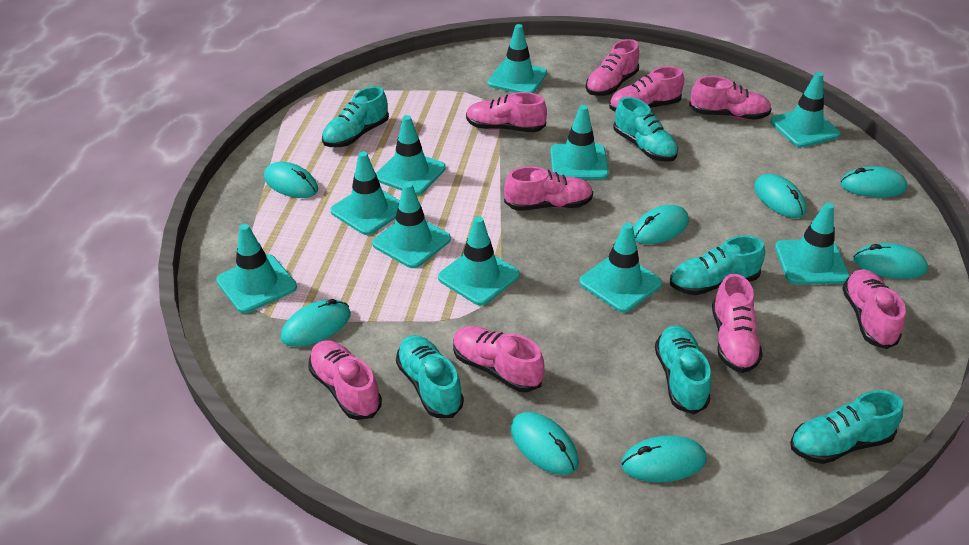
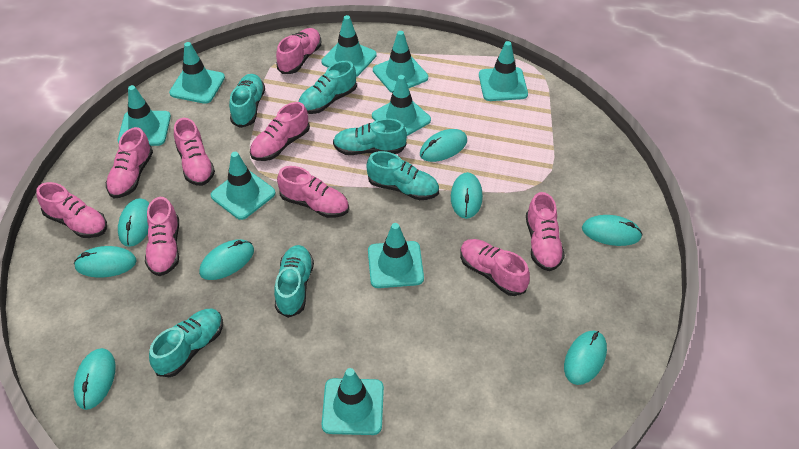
turquoise traffic cone: 10 -> 9

